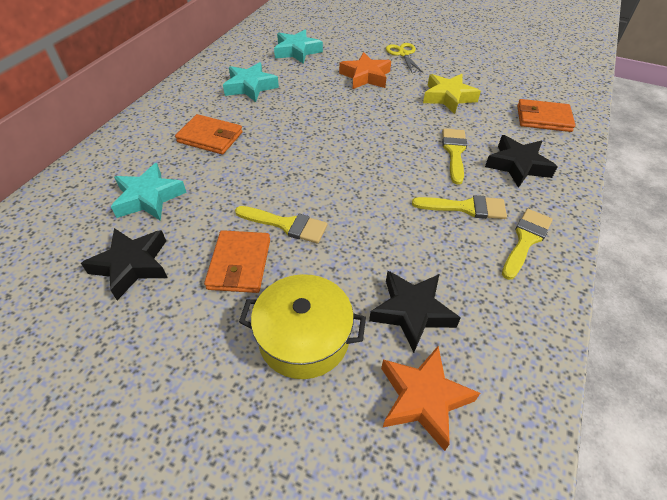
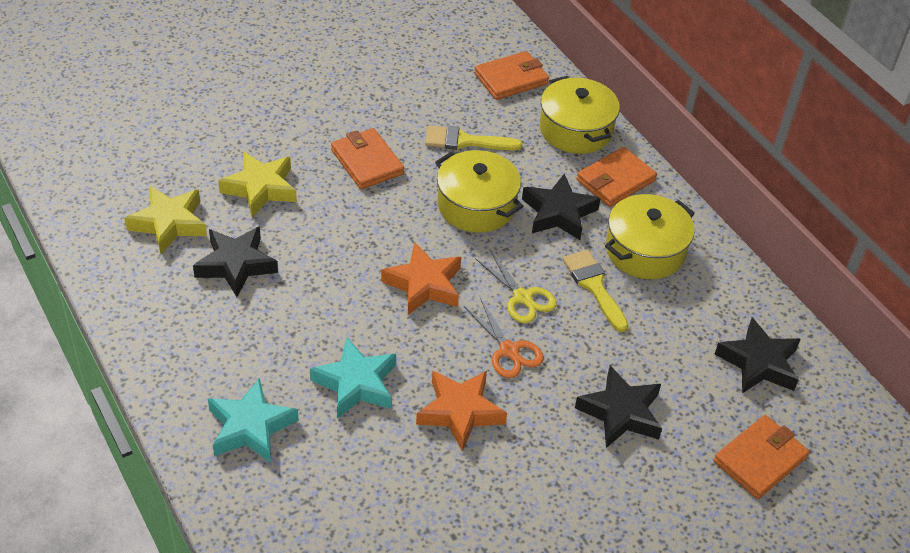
black star: 3 -> 4
orange scissors: 0 -> 1
orange wallet: 3 -> 4
turquoise star: 3 -> 2
yellow brush: 4 -> 2
yellow pot: 1 -> 3
yellow star: 1 -> 2

